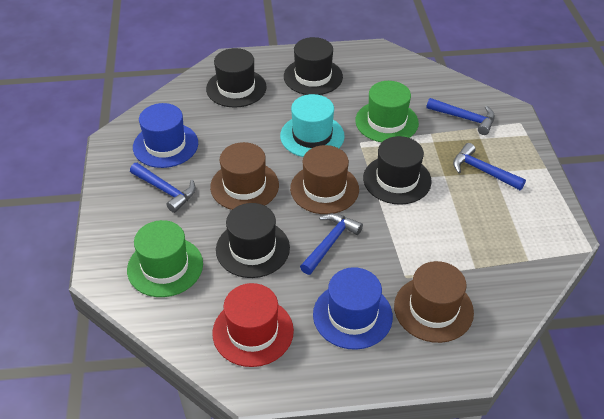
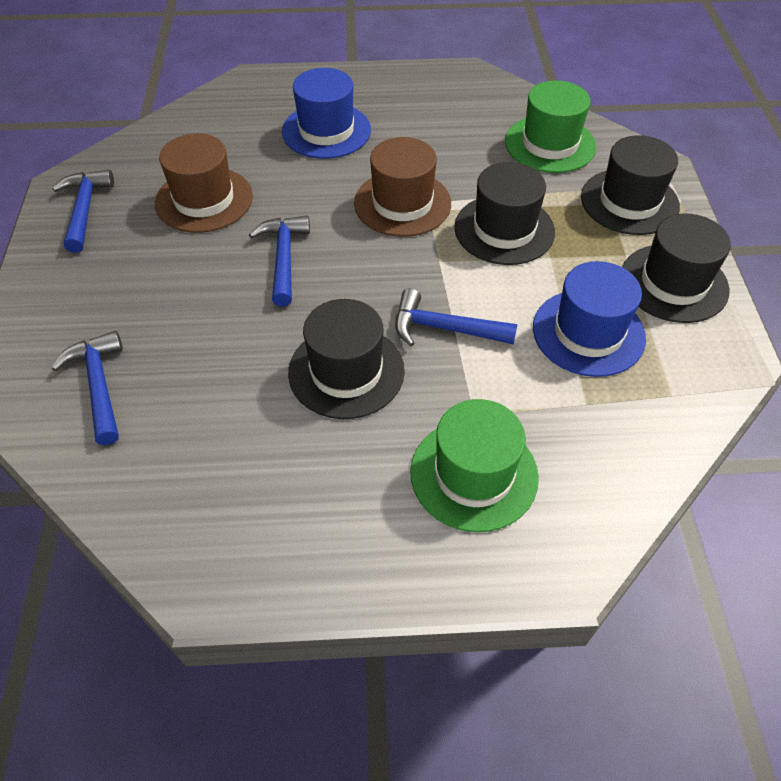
brown hat: 3 -> 2
red hat: 1 -> 0
turquoise hat: 1 -> 0

